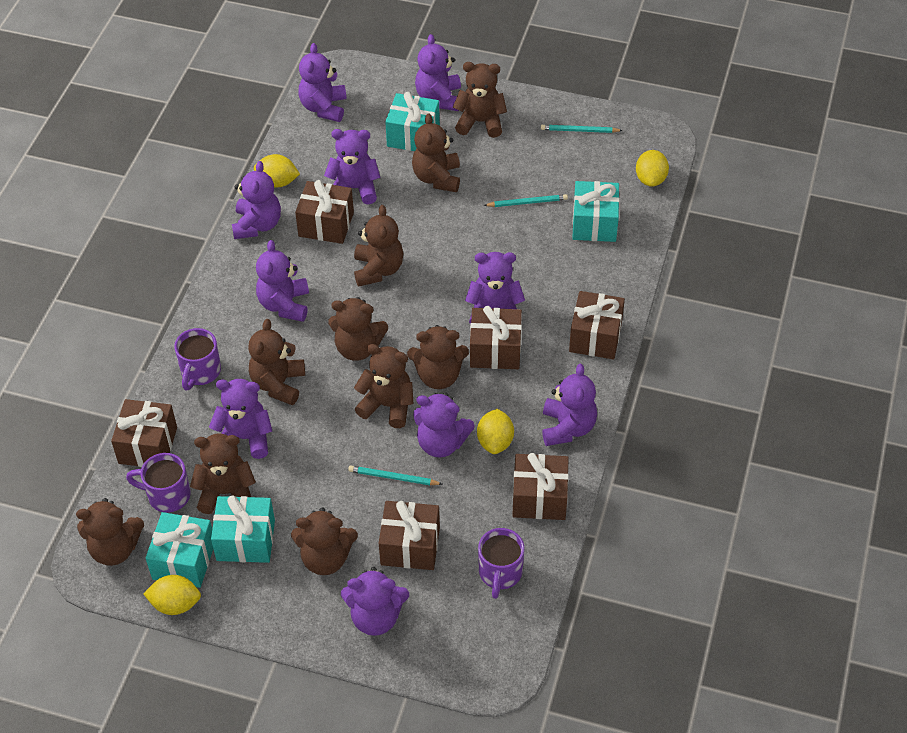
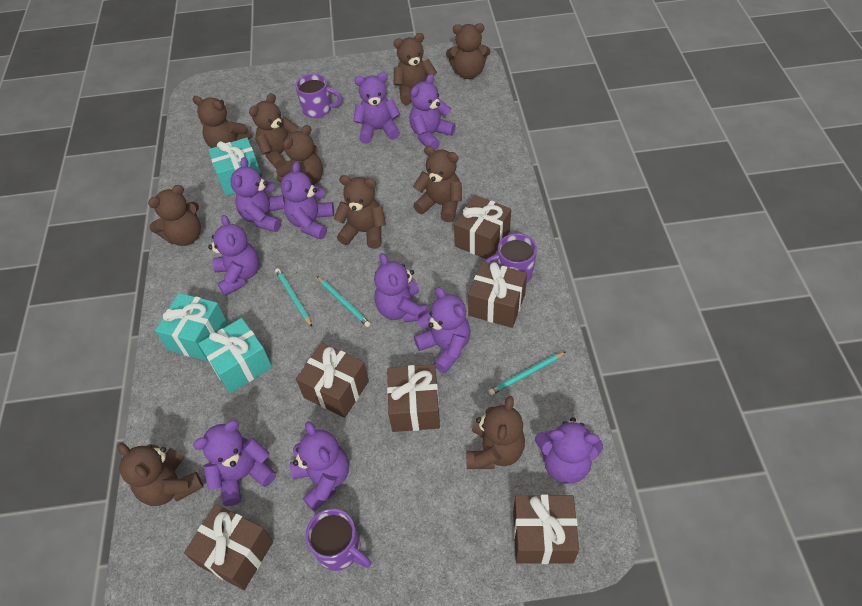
turquoise gift: 4 -> 3
yellow lemon: 4 -> 0

